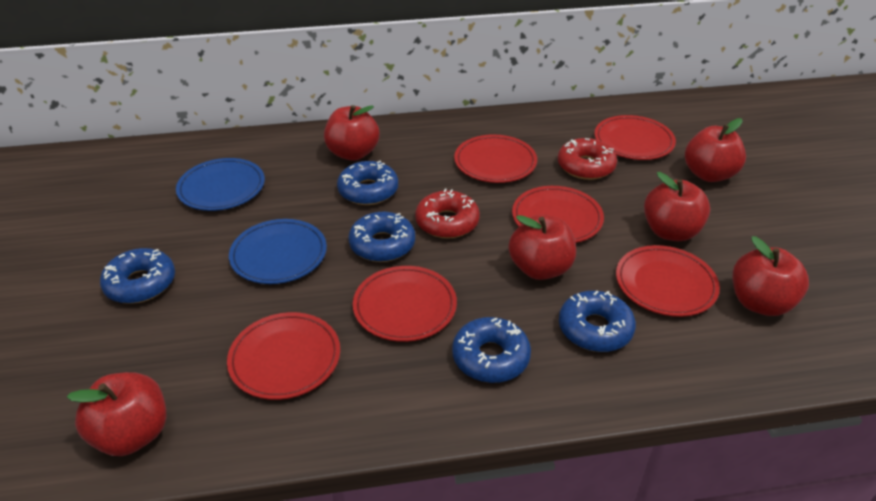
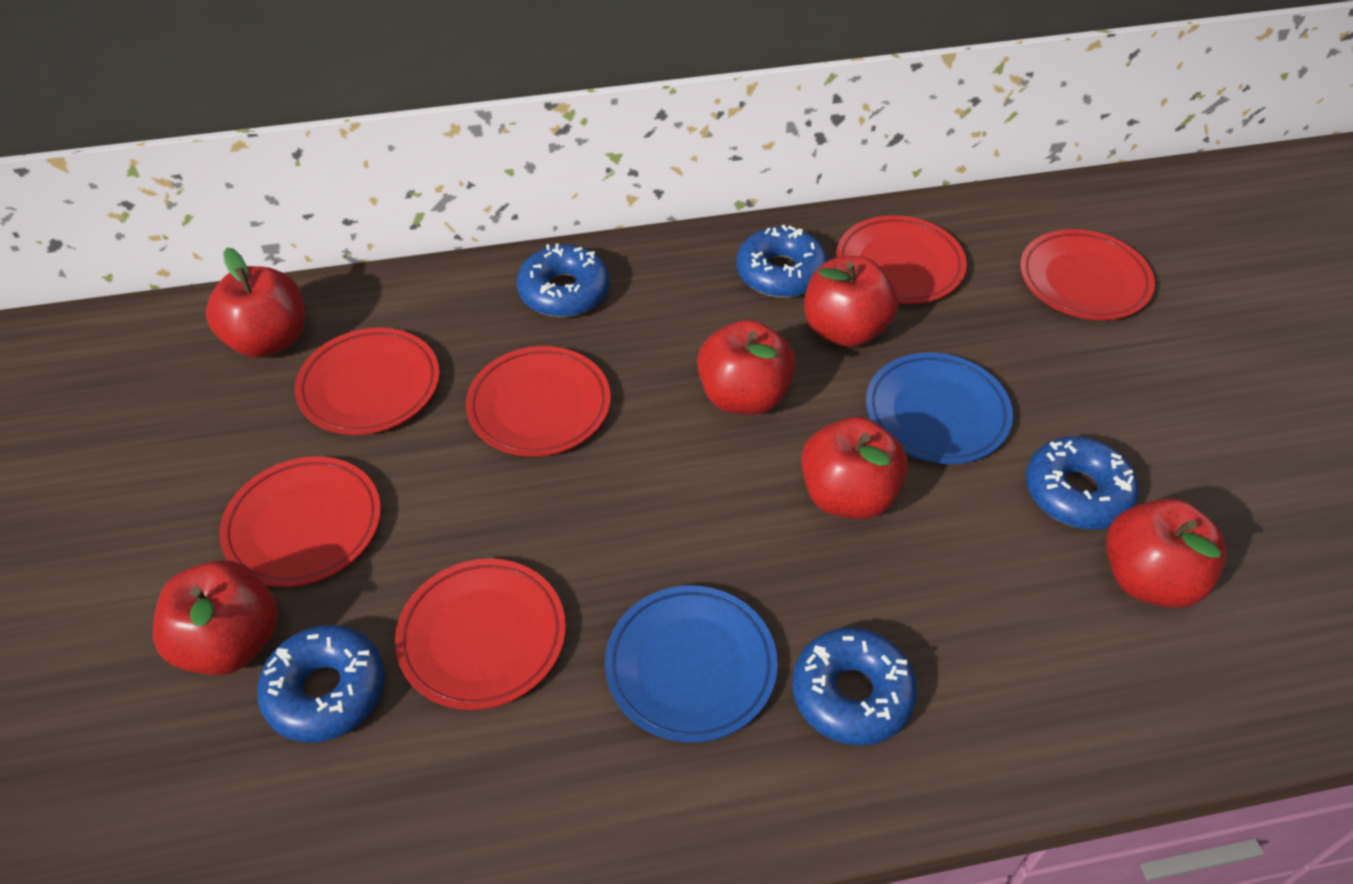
red donut: 2 -> 0

